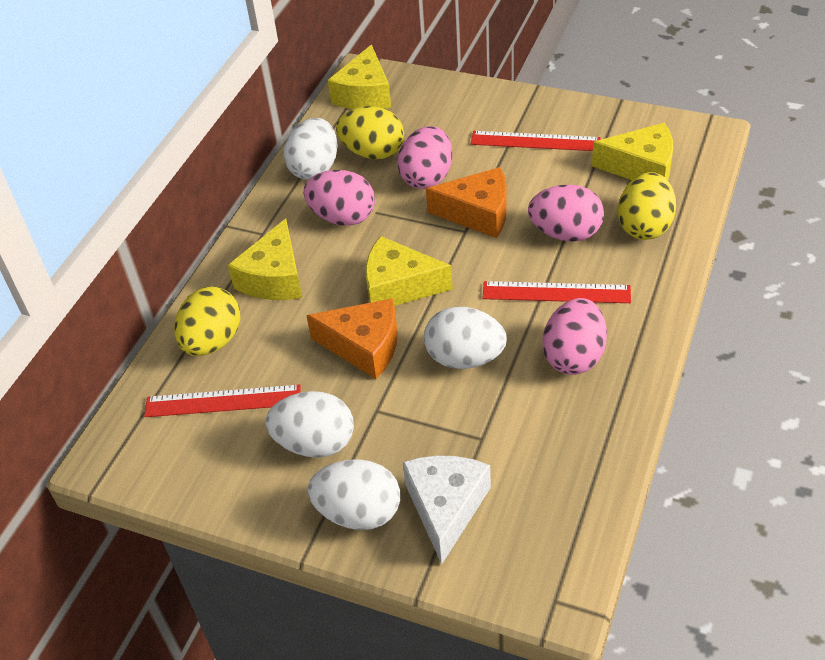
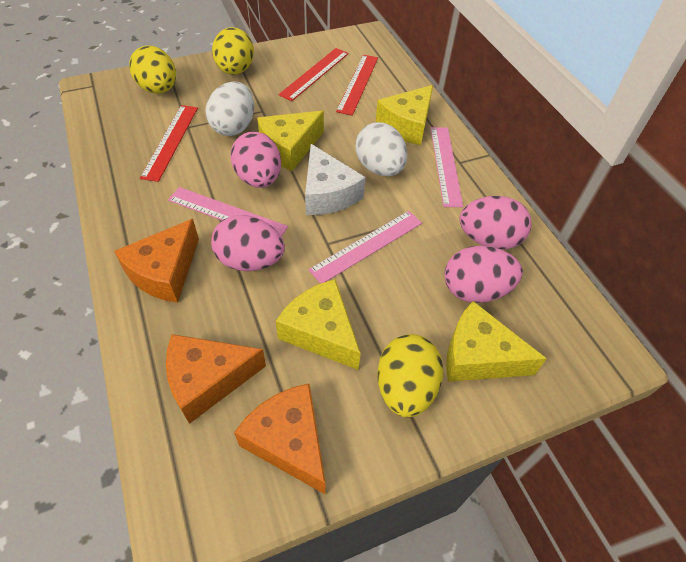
orange cheese: 2 -> 3
pink ruler: 0 -> 3
white egg: 4 -> 2

